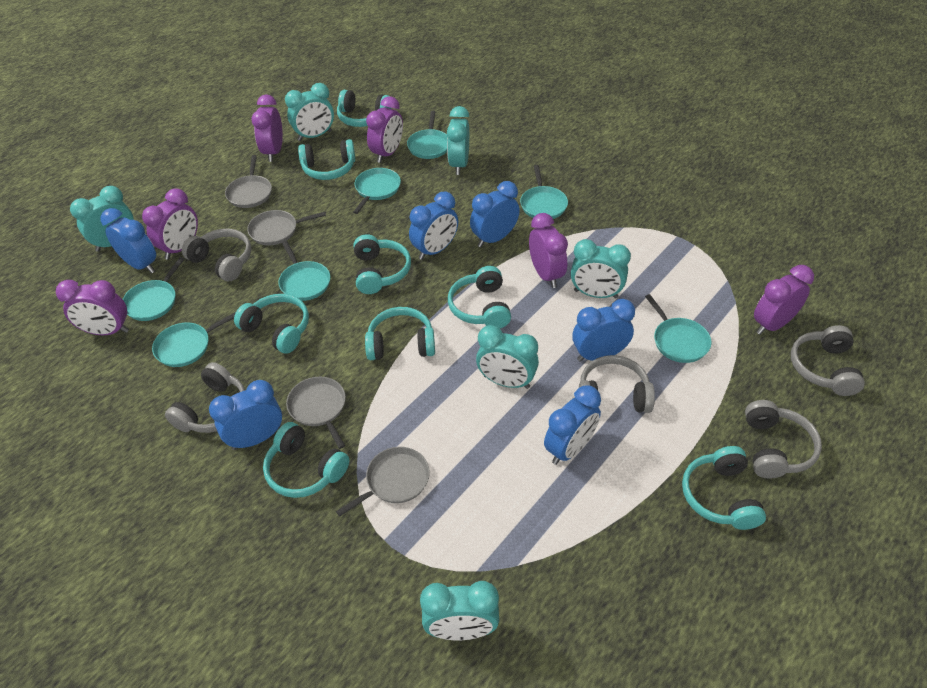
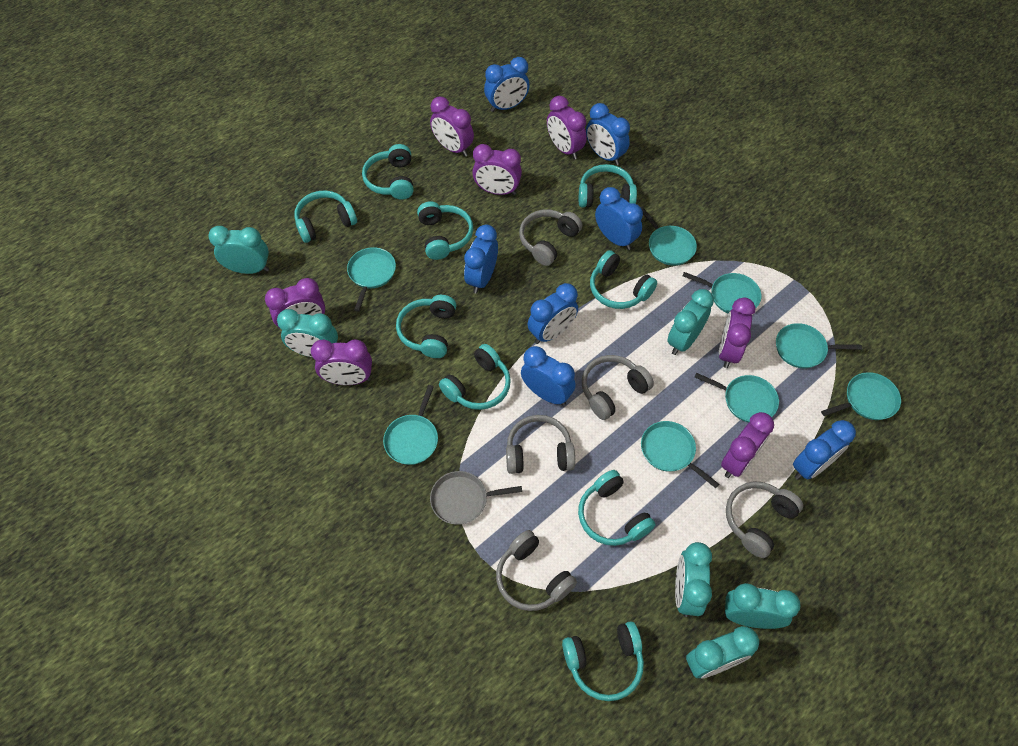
blue clock: 6 -> 7
grey pan: 4 -> 1
purple clock: 6 -> 7
turquoise headphones: 8 -> 9
turquoise pan: 7 -> 8

